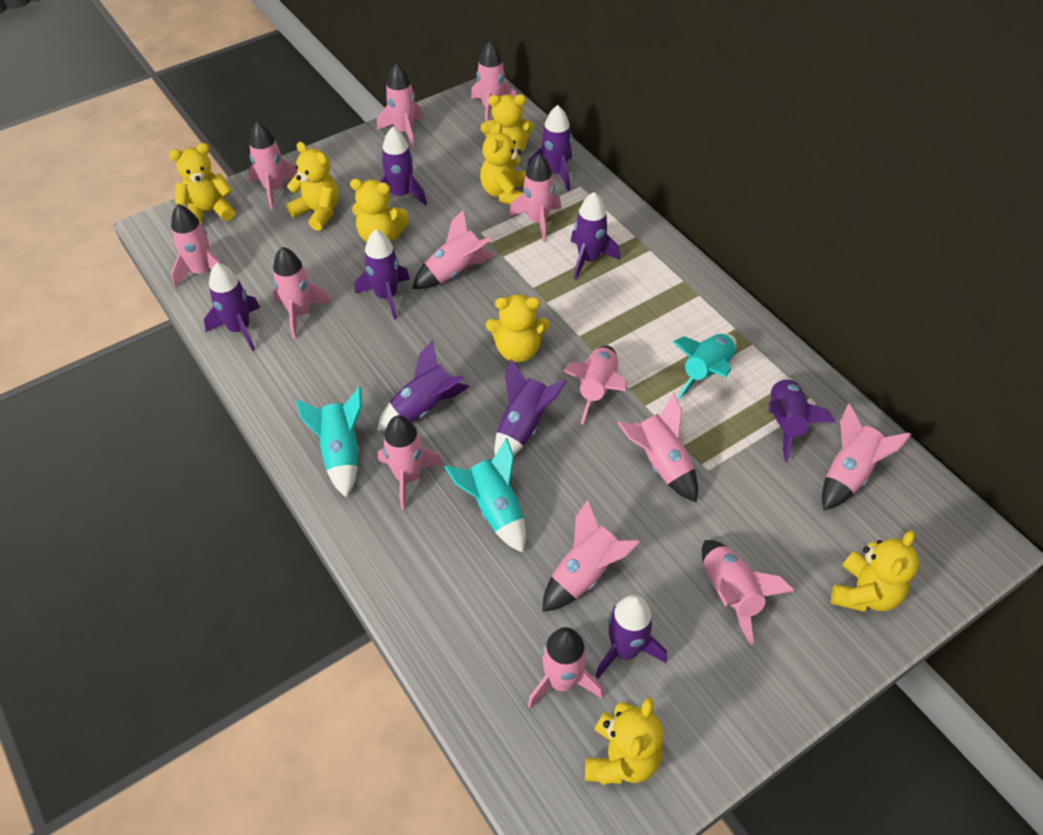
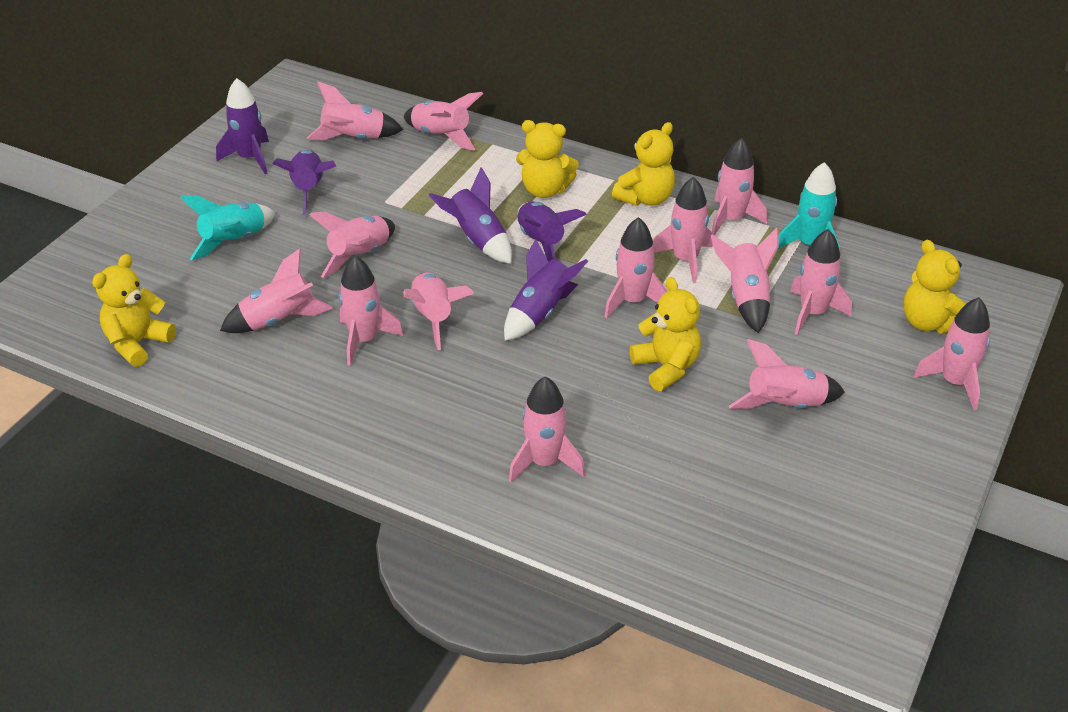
purple rocket: 9 -> 5
turquoise rocket: 3 -> 2
yellow teddy bear: 8 -> 5

